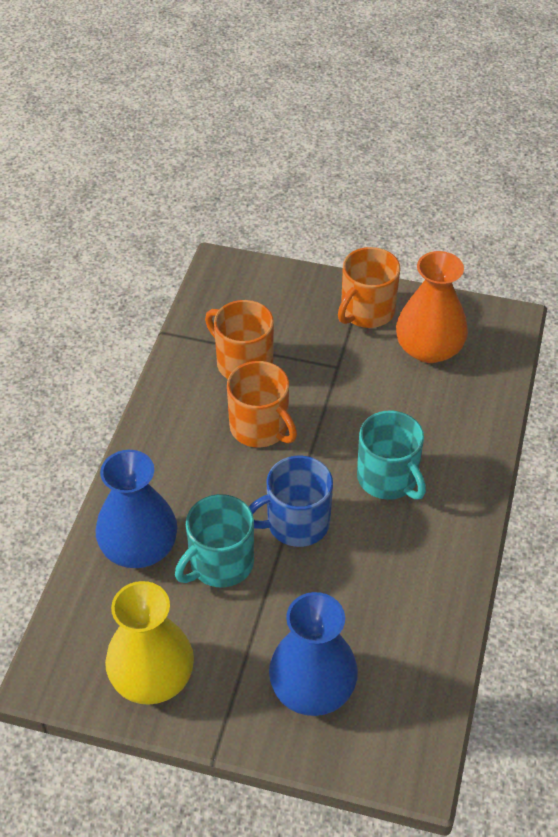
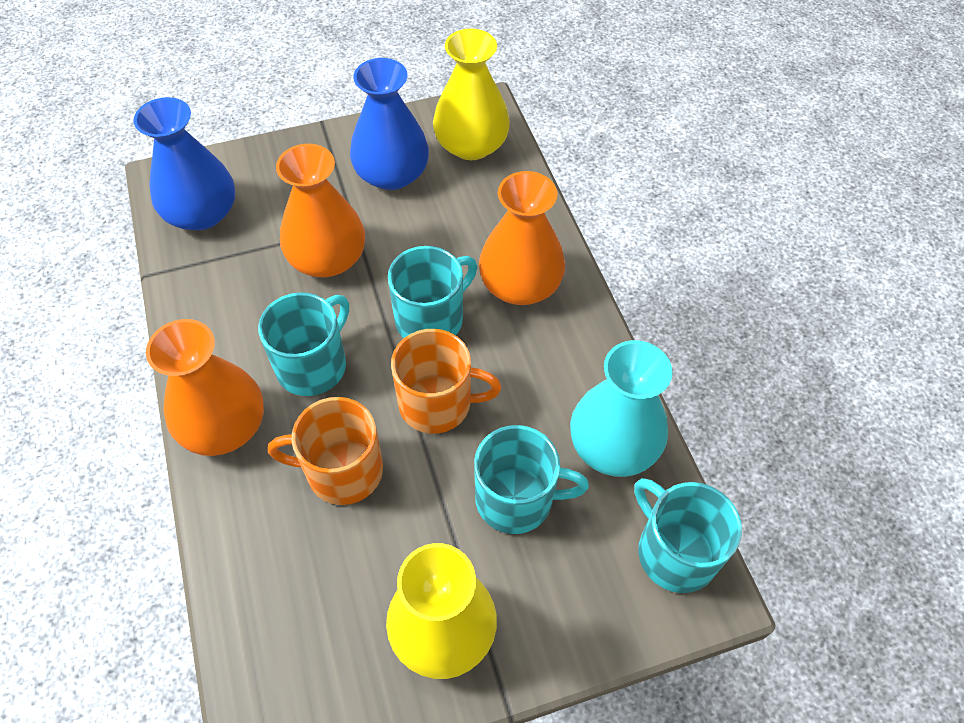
blue mug: 1 -> 0
orange mug: 3 -> 2
orange vase: 1 -> 3
turquoise mug: 2 -> 4
turquoise vase: 0 -> 1
yellow vase: 1 -> 2

